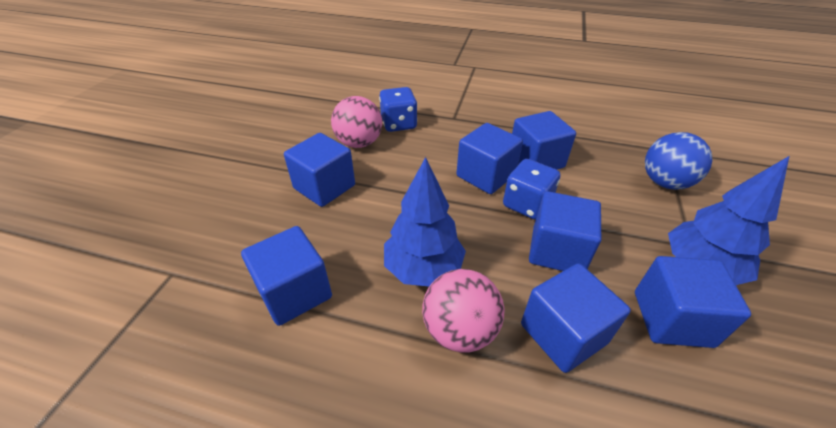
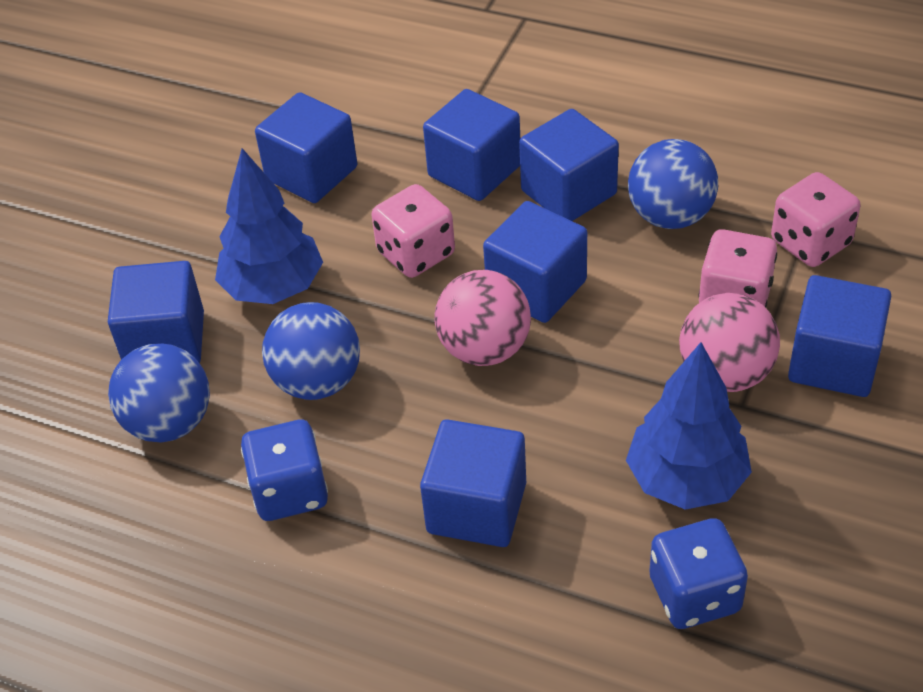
blue ball: 1 -> 3
pink dice: 0 -> 3

